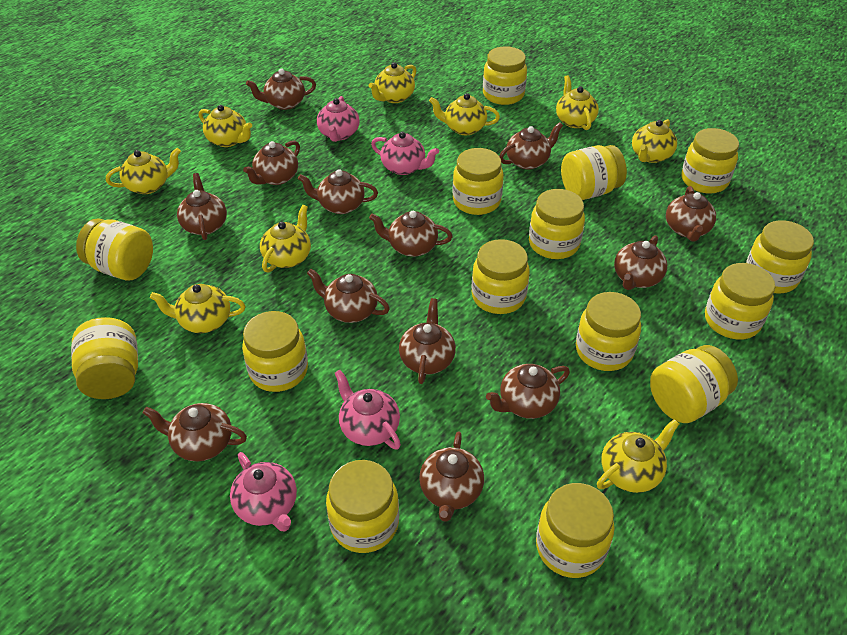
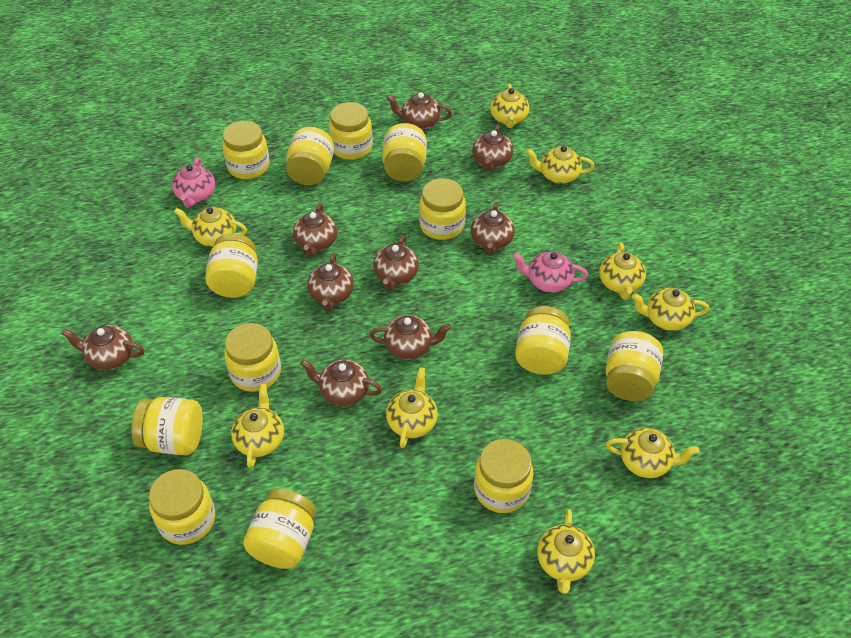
brown teapot: 13 -> 9
pink teapot: 4 -> 2
yellow jar: 15 -> 13

